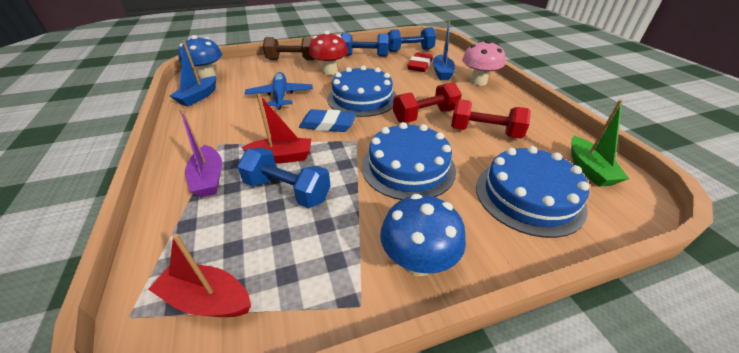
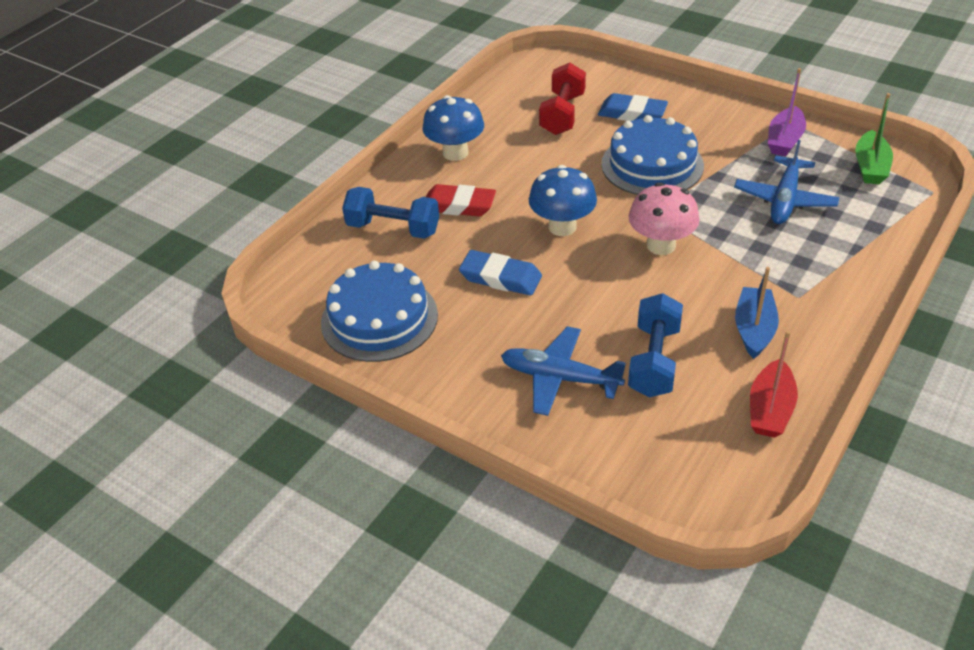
blue boat: 2 -> 1
blue cake: 3 -> 2
blue dumbbell: 3 -> 2
blue eraser: 1 -> 2
blue plane: 1 -> 2
brown dumbbell: 1 -> 0
red boat: 2 -> 1
red dumbbell: 2 -> 1
red mushroom: 1 -> 0

